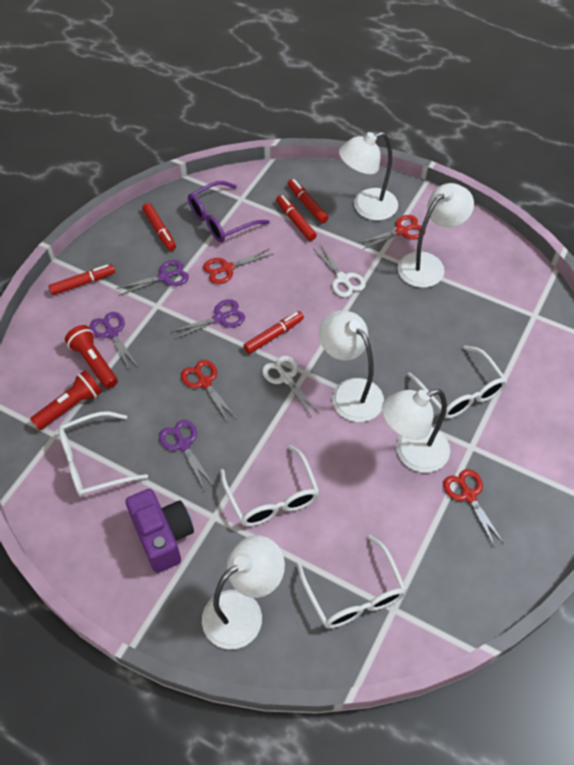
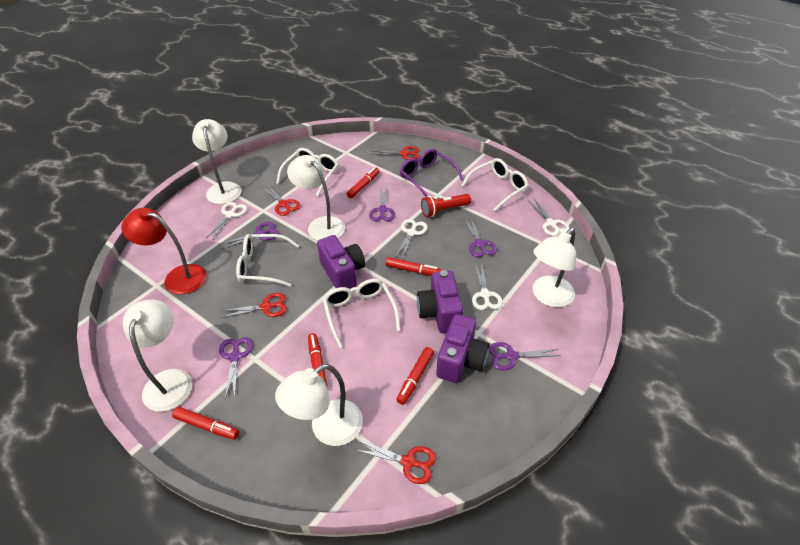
purple camera: 1 -> 3
purple scissors: 4 -> 5
red flashlight: 2 -> 1
red lamp: 0 -> 1
white scissors: 2 -> 4

